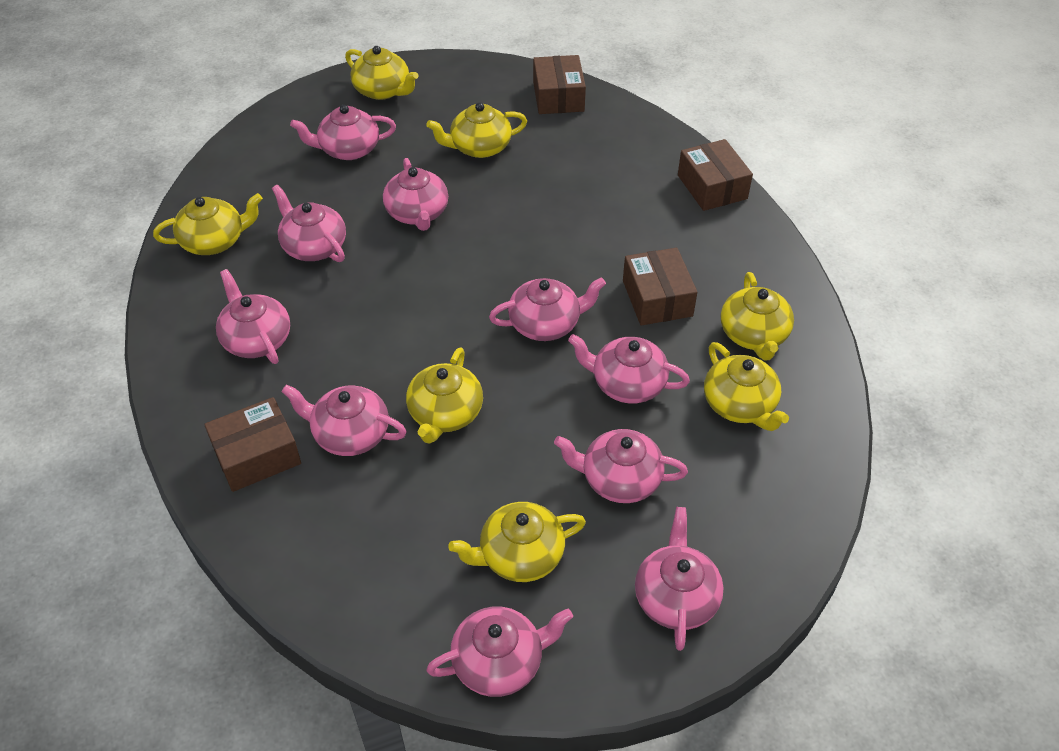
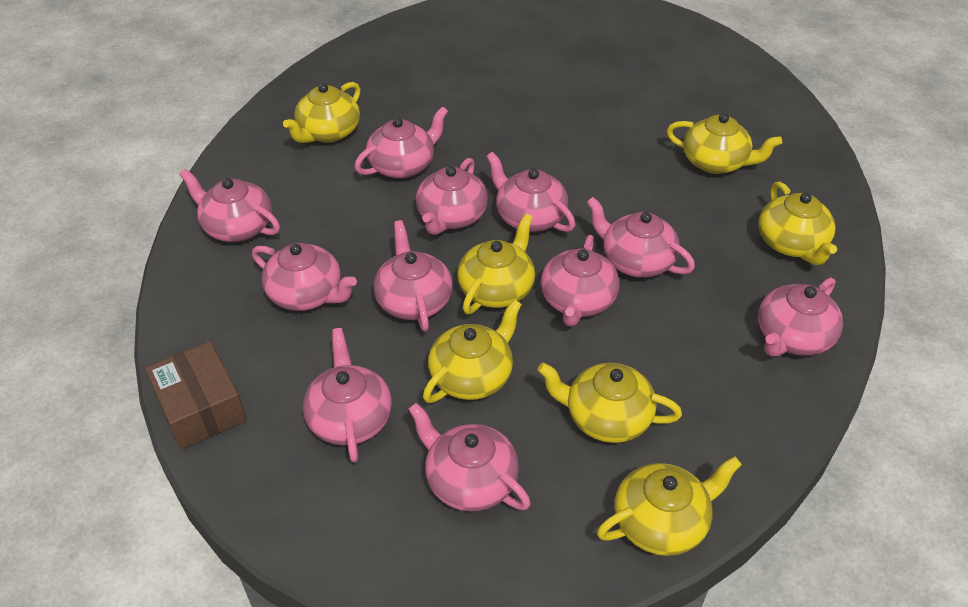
brown box: 4 -> 1
pink teapot: 10 -> 11

